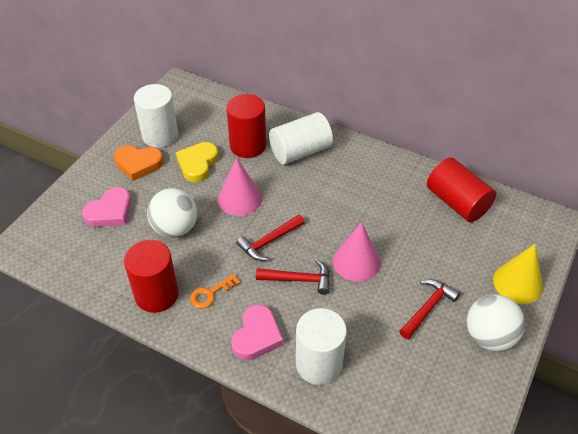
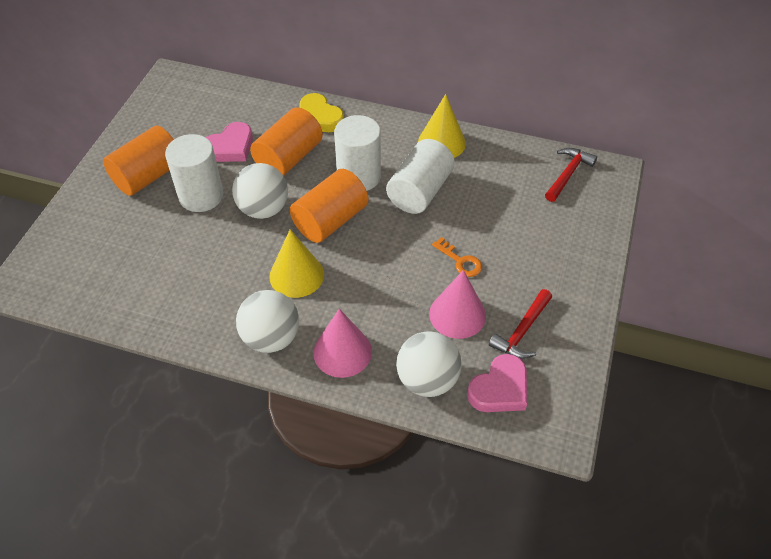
orange cylinder: 0 -> 3
orange heart: 1 -> 0
red cylinder: 3 -> 0
red hammer: 3 -> 2
white ball: 2 -> 3
yellow cone: 1 -> 2

